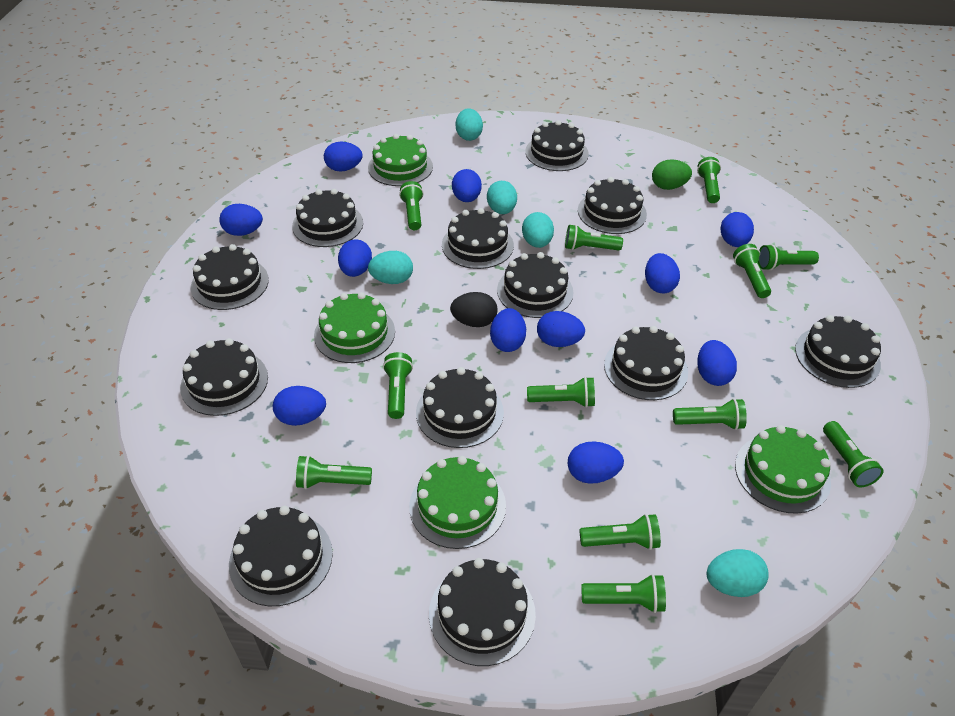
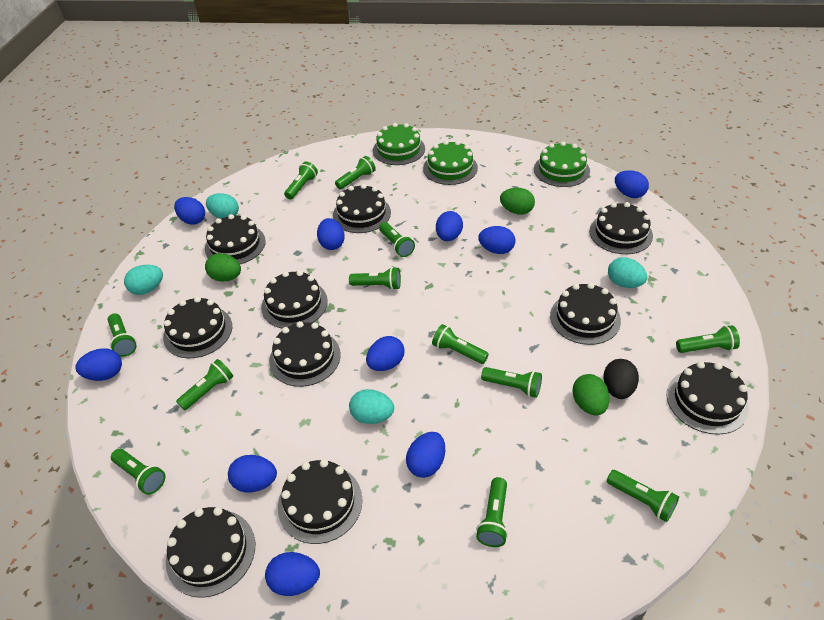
black cake: 12 -> 10
blue egg: 11 -> 10
green cake: 4 -> 3
green egg: 1 -> 3
turquoise egg: 5 -> 4

